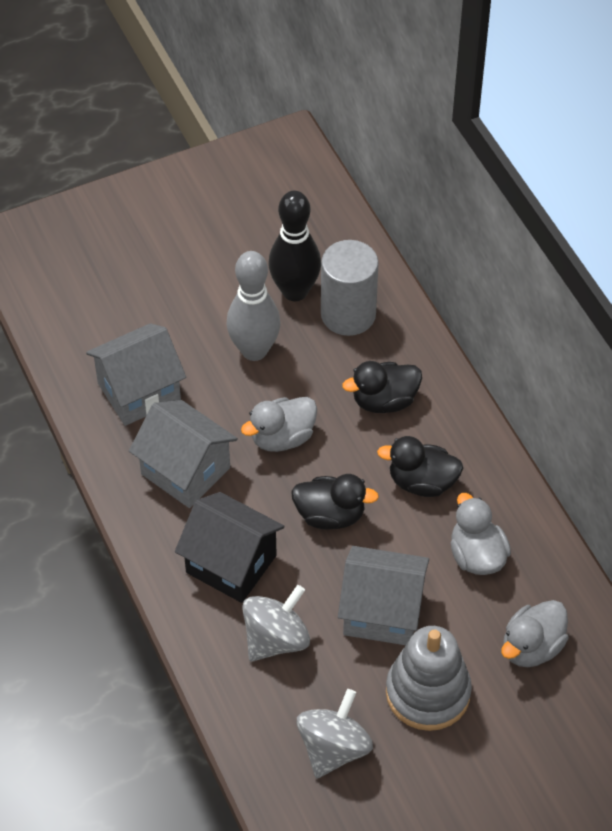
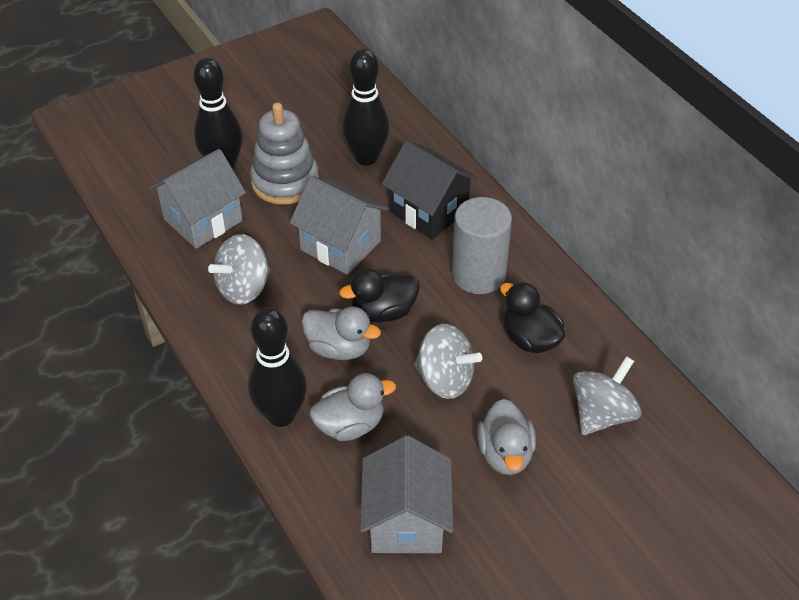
black bowling pin: 1 -> 3
black duck: 3 -> 2
grey bowling pin: 1 -> 0
grey spinning top: 2 -> 3

